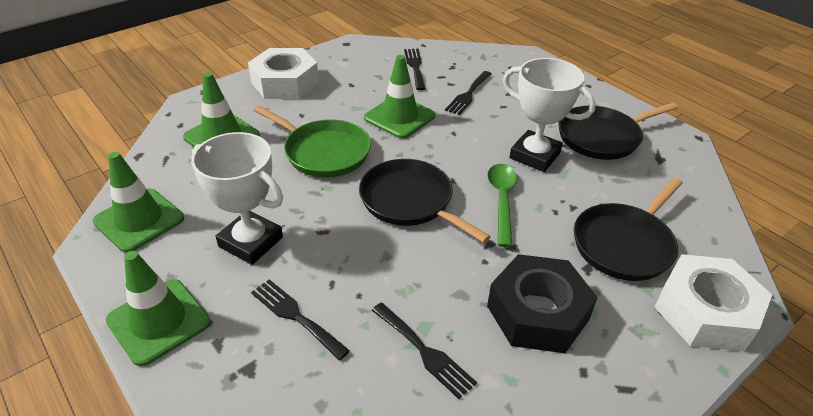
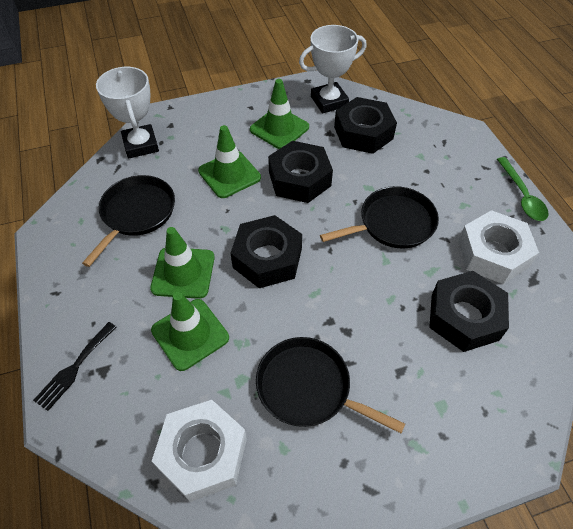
black fork: 4 -> 1
black nut: 1 -> 4
green pan: 1 -> 0

